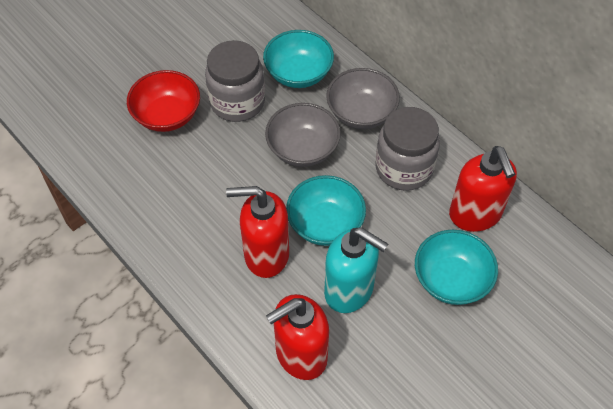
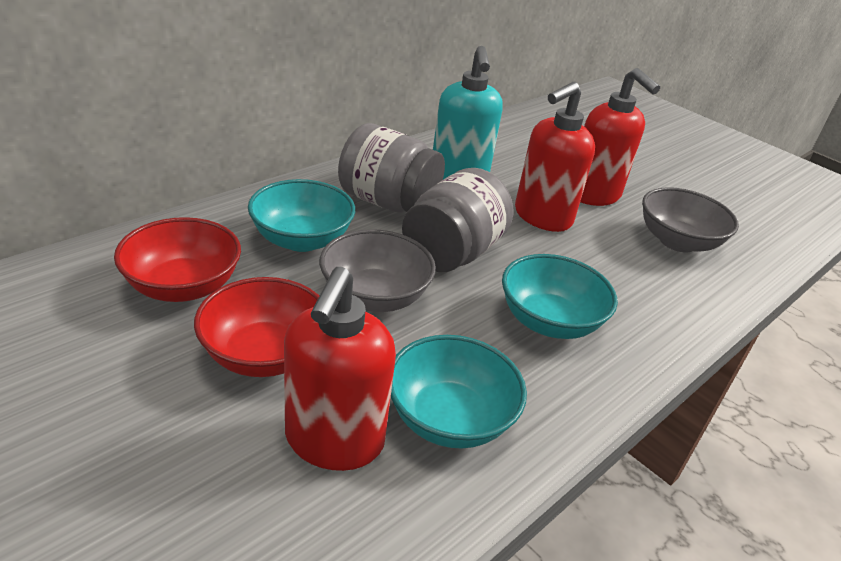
red bowl: 1 -> 2

